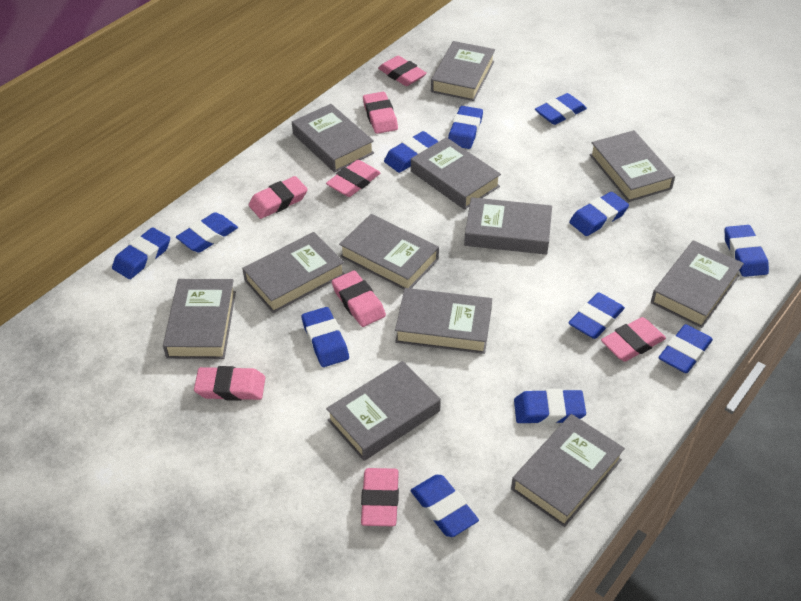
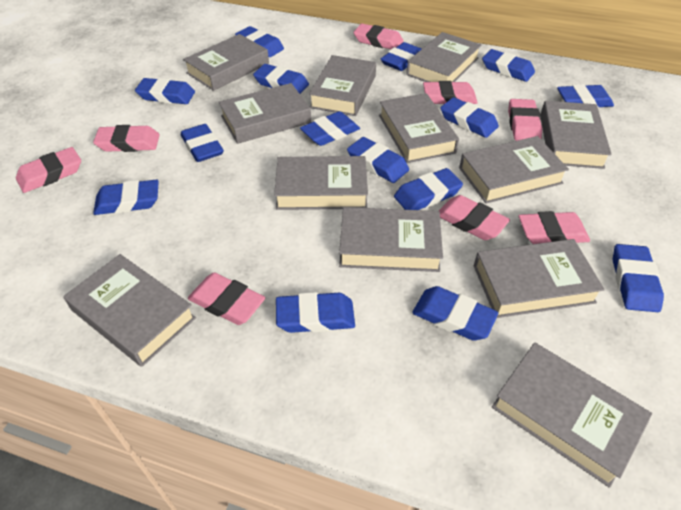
blue eraser: 12 -> 15

